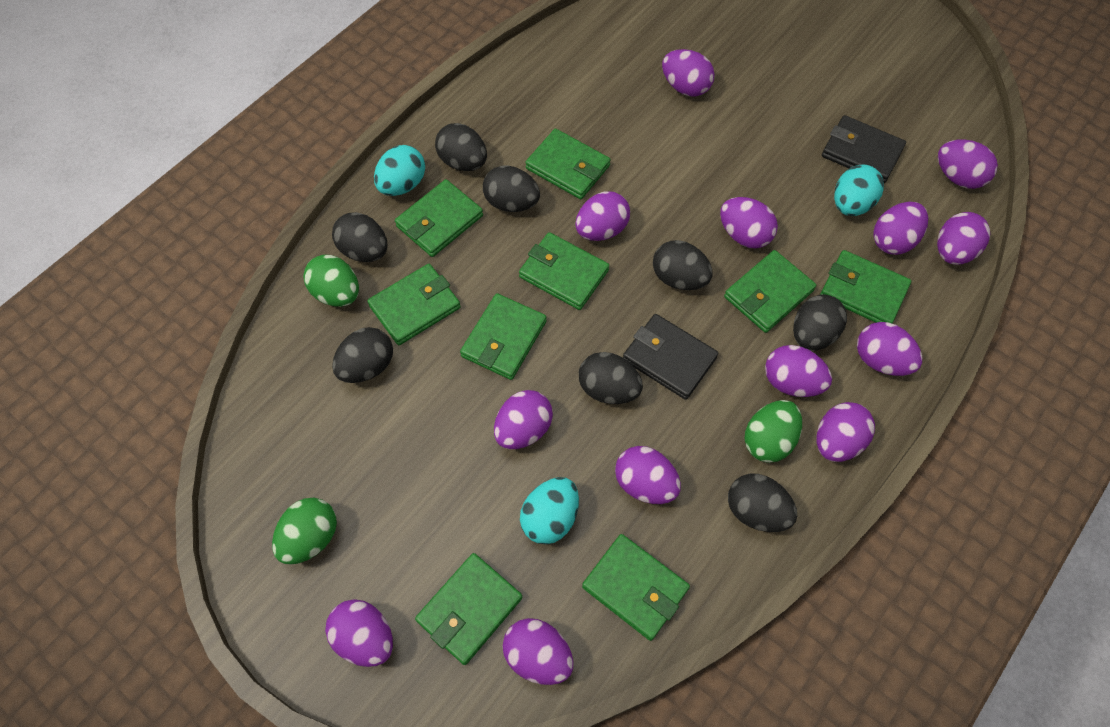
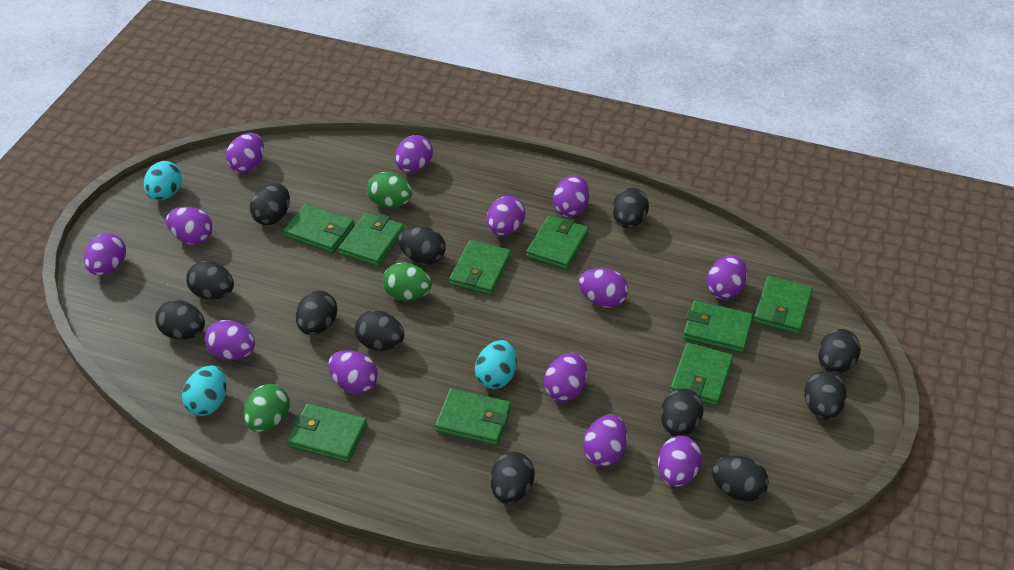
black egg: 8 -> 12
black wallet: 2 -> 0

